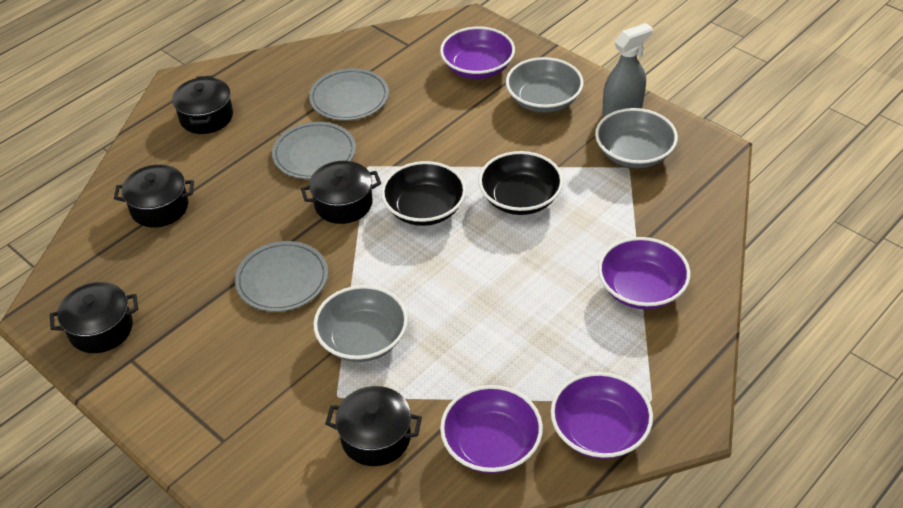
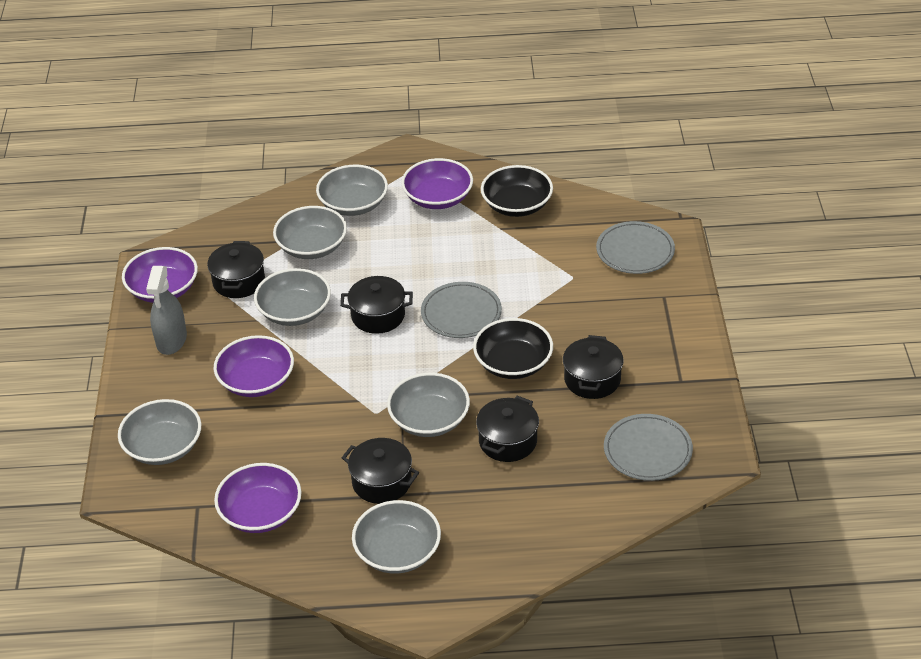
grey bowl: 3 -> 6

